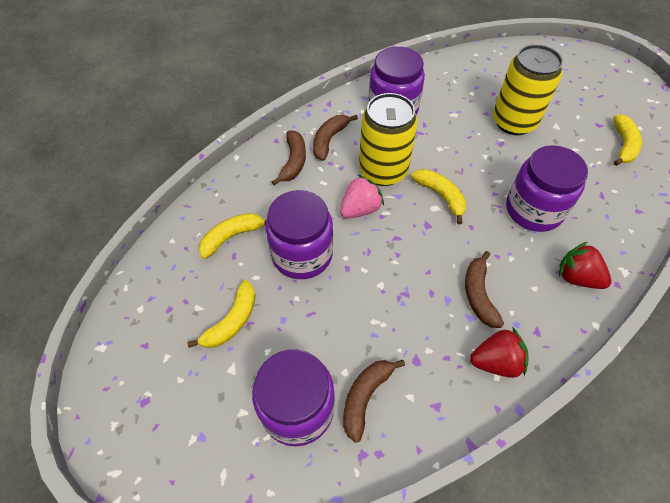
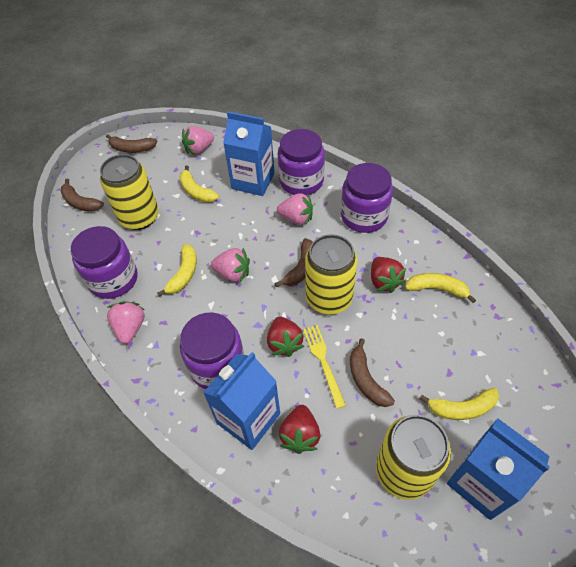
blue carton: 0 -> 3
pink strawberry: 1 -> 4
red strawberry: 2 -> 3
yellow can: 2 -> 3
yellow fork: 0 -> 1

